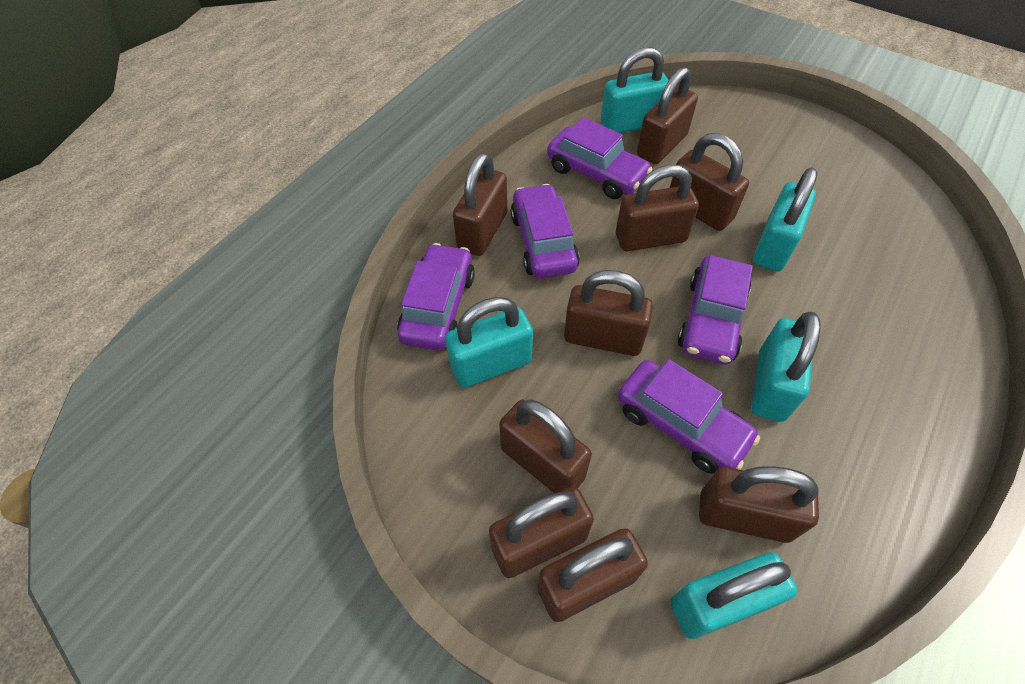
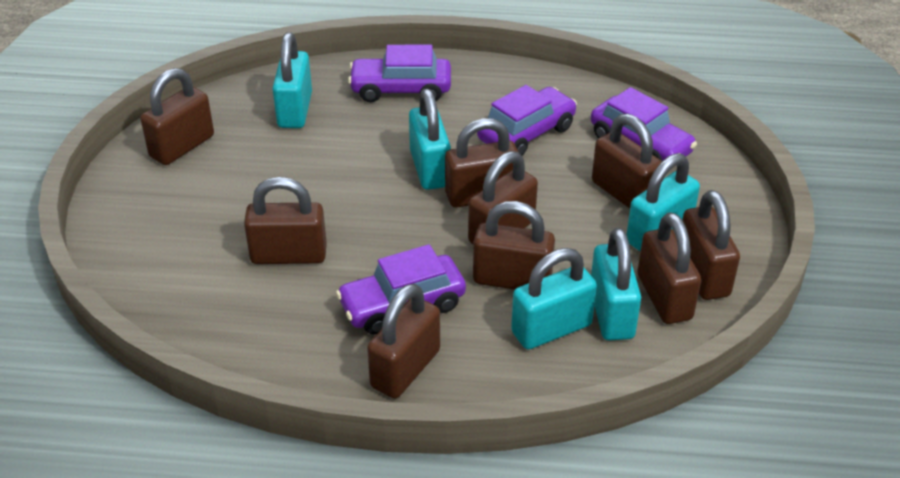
purple car: 5 -> 4

